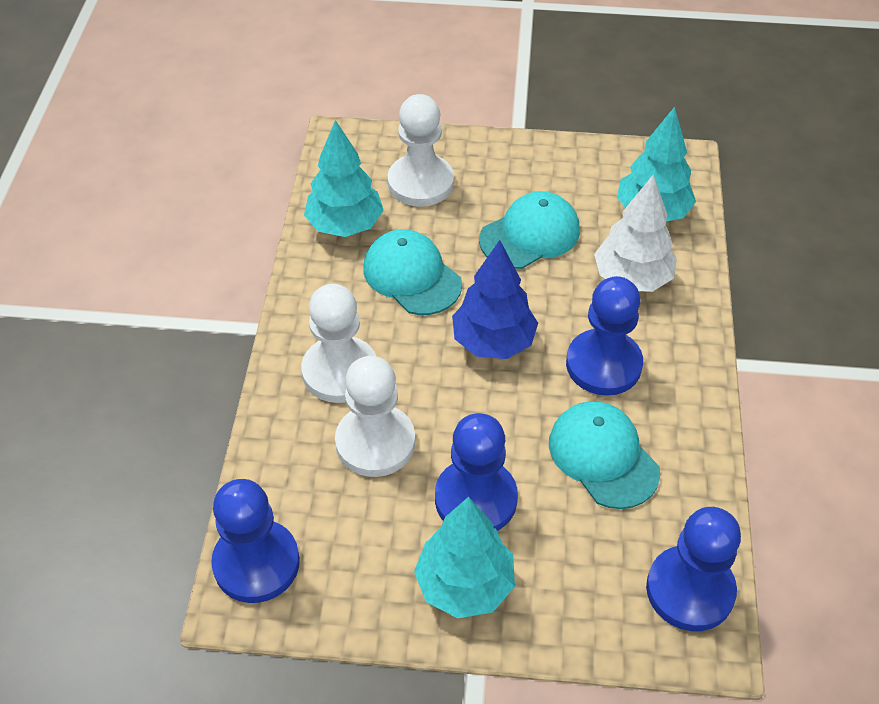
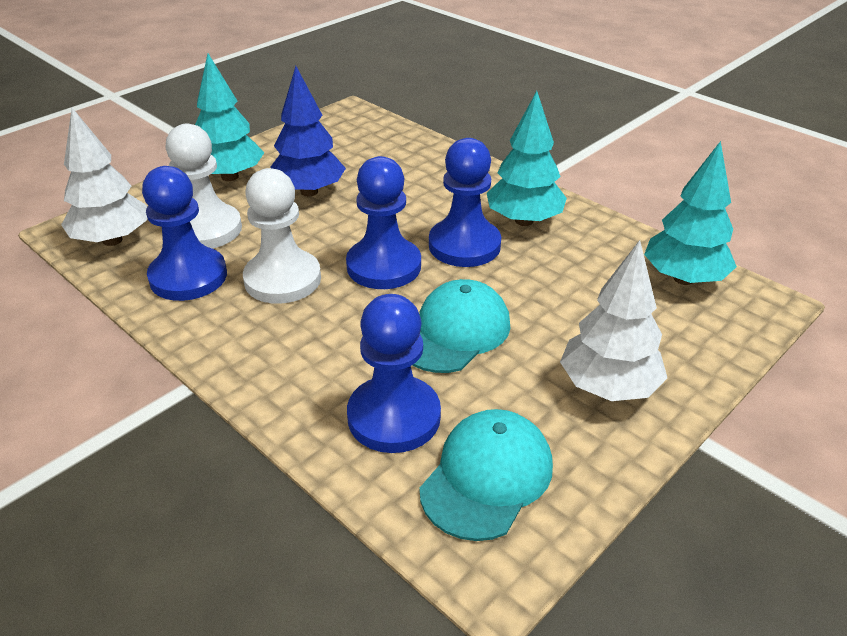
turquoise cap: 3 -> 2
white pawn: 3 -> 2
white tree: 1 -> 2

